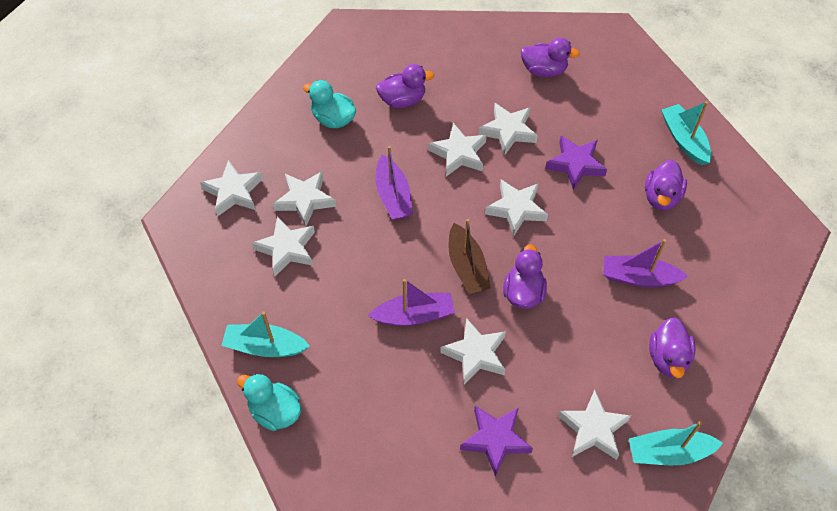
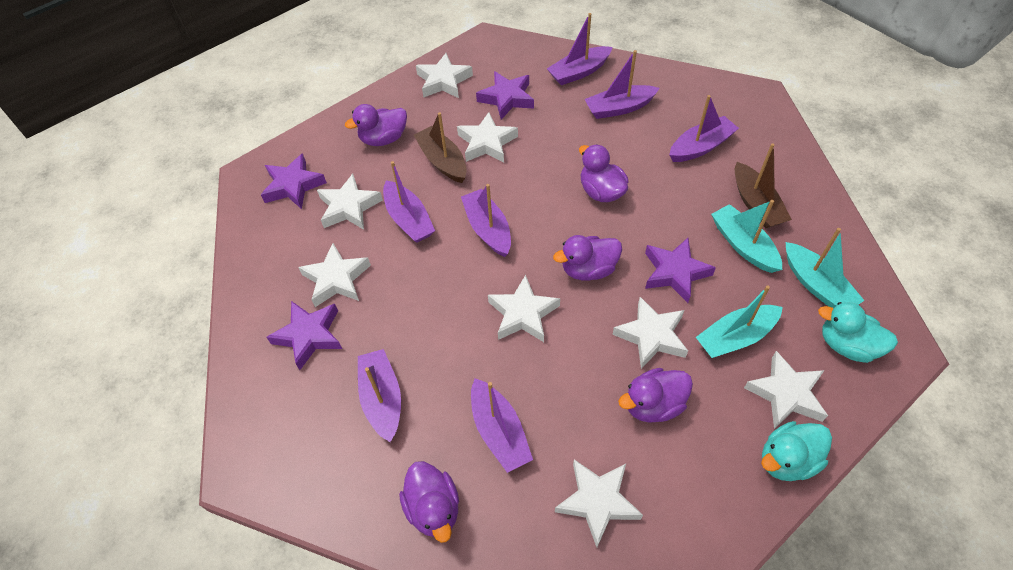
brown boat: 1 -> 2
purple boat: 3 -> 7
purple star: 2 -> 4

